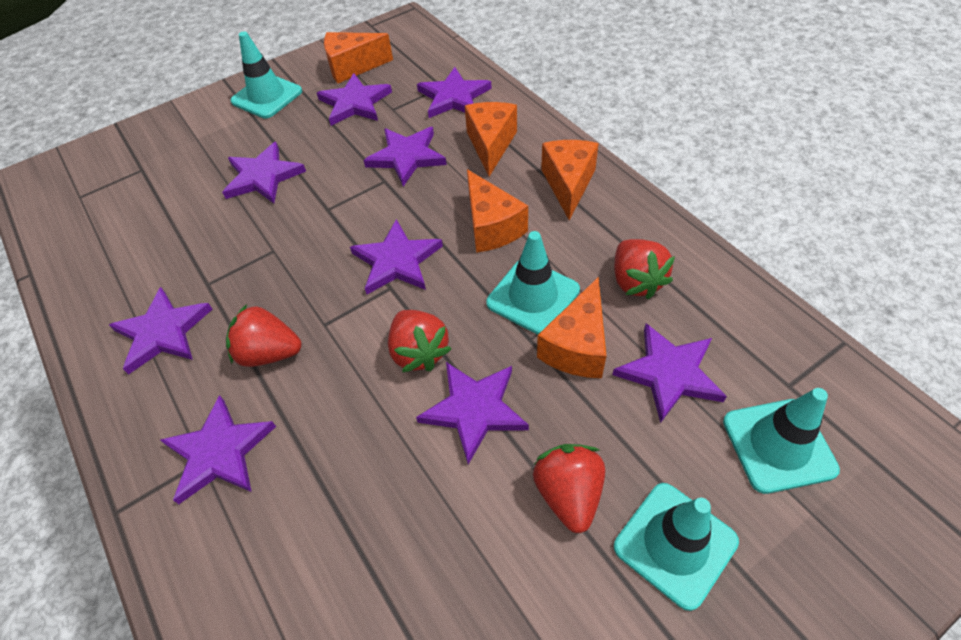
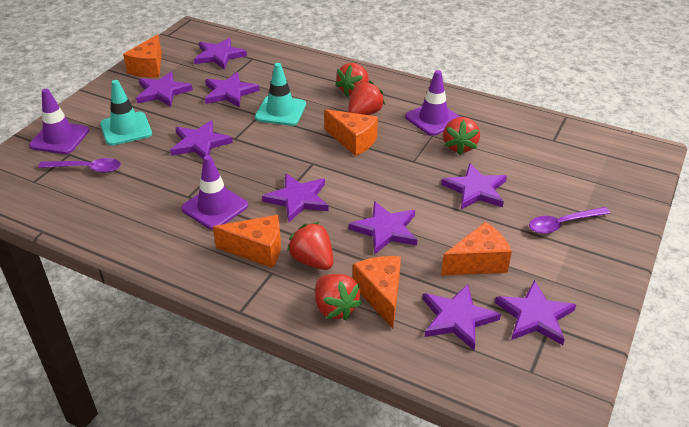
purple spoon: 0 -> 2
purple traffic cone: 0 -> 3
red strawberry: 4 -> 5
turquoise traffic cone: 4 -> 2

